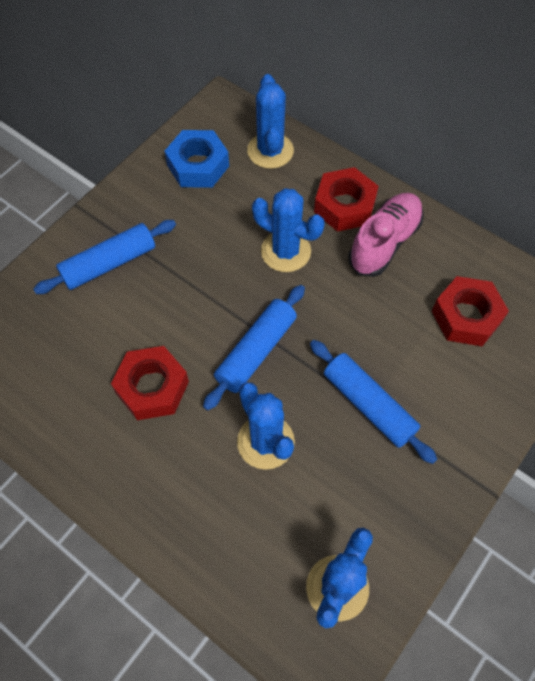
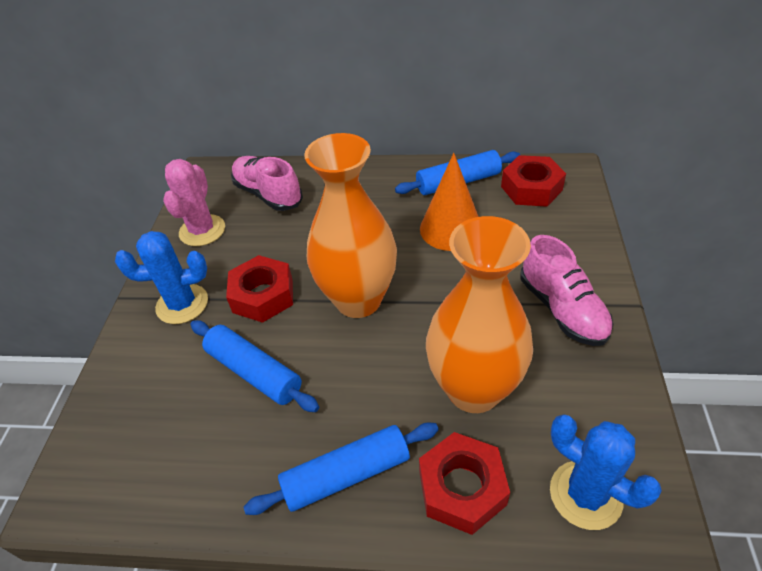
blue cactus: 4 -> 2
blue nut: 1 -> 0
orange cone: 0 -> 1
orange vase: 0 -> 2
pink cactus: 0 -> 1
pink shoe: 1 -> 2

